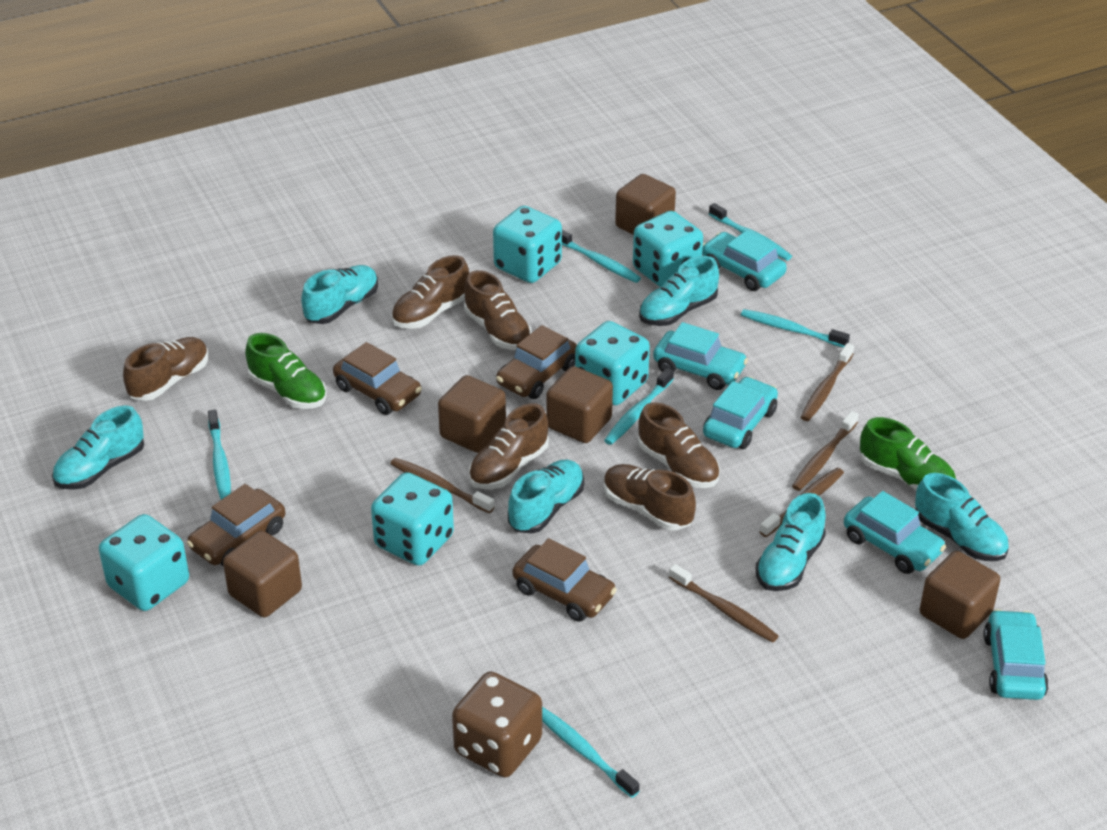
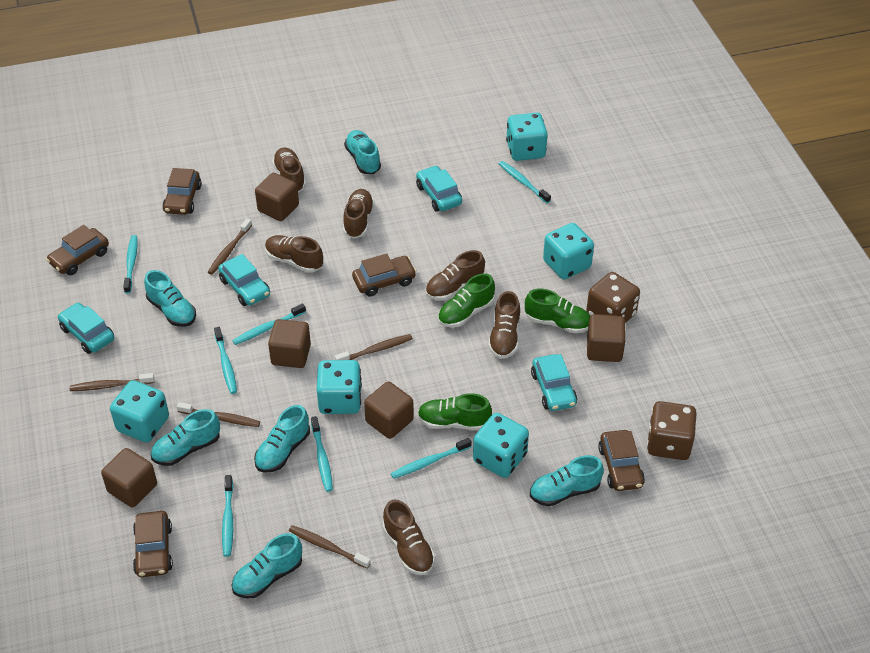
brown car: 4 -> 5
brown dice: 1 -> 2
green shoe: 2 -> 3
turquoise car: 5 -> 4
turquoise toothbrush: 6 -> 7

